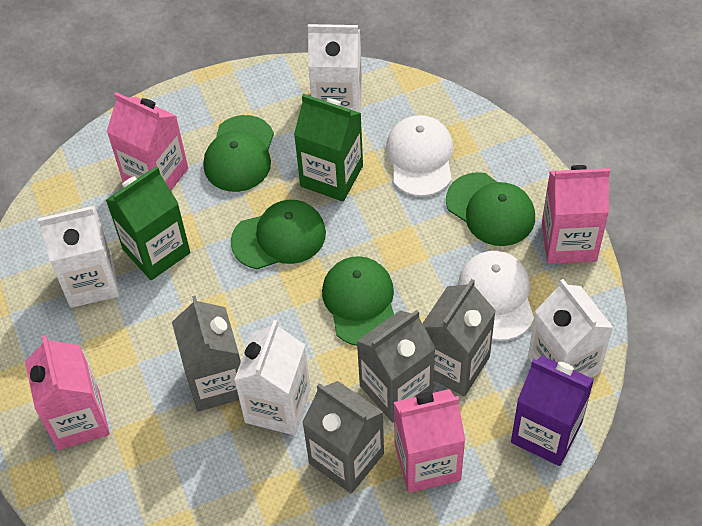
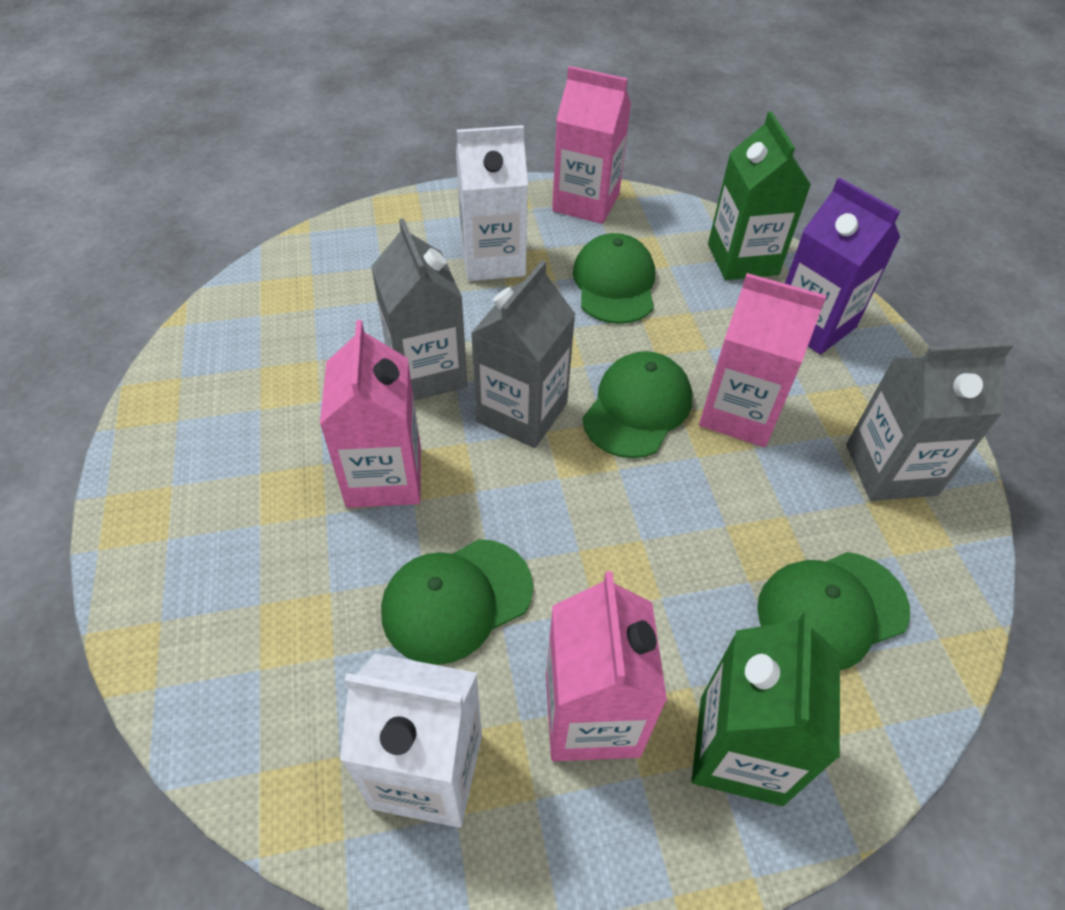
grey carton: 4 -> 3
white cap: 2 -> 0
white carton: 4 -> 2

